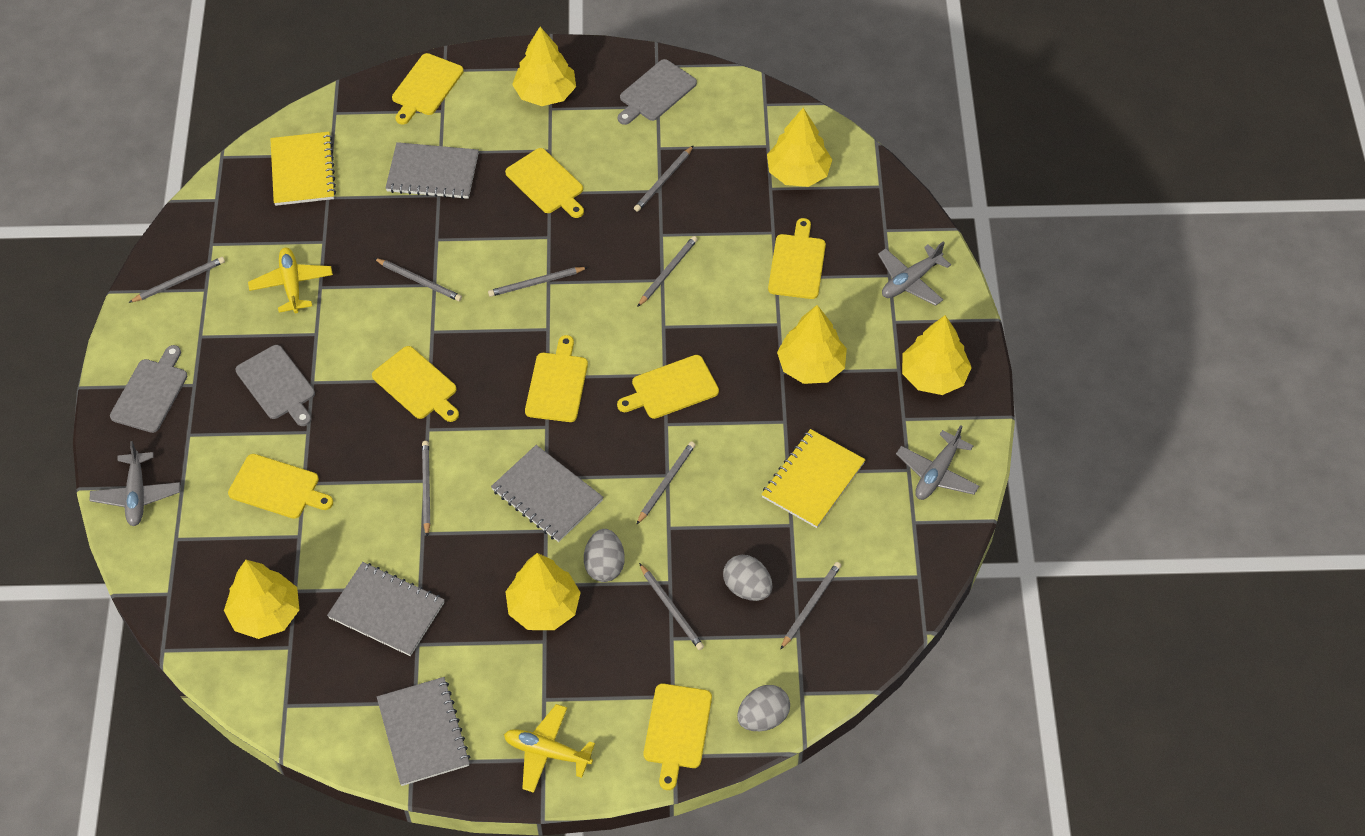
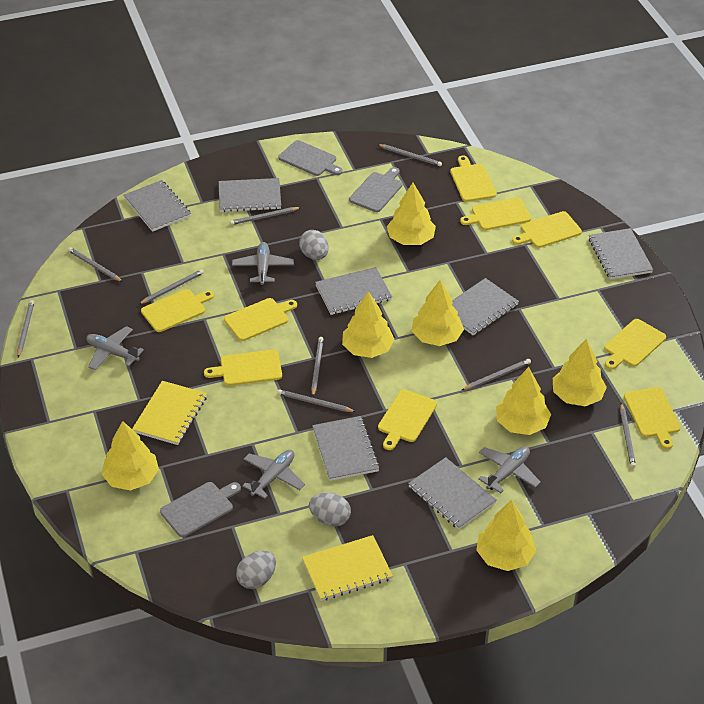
grey notebook: 4 -> 7
grey plane: 3 -> 4
yellow cutting board: 8 -> 9
yellow plane: 2 -> 0
yellow tree: 6 -> 7

